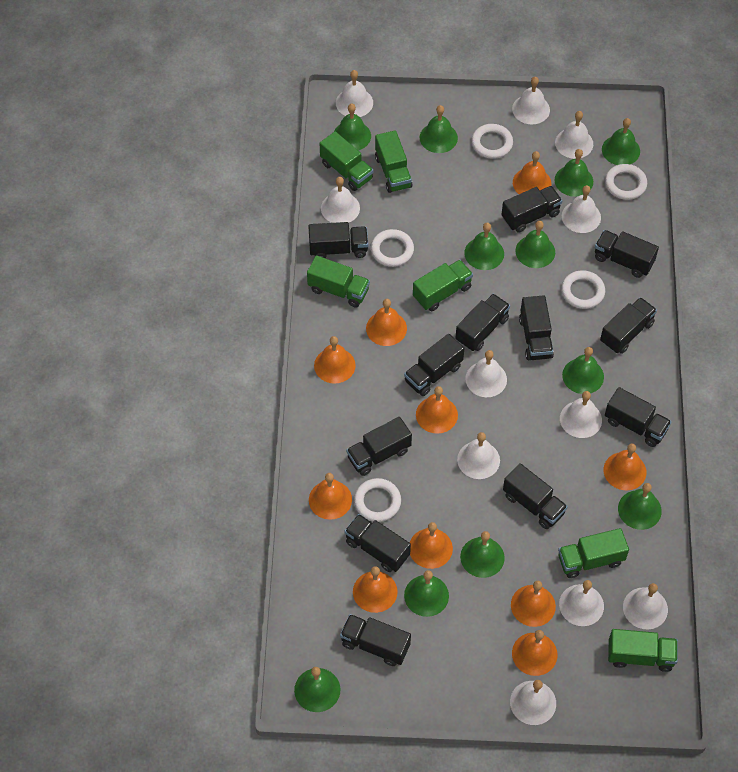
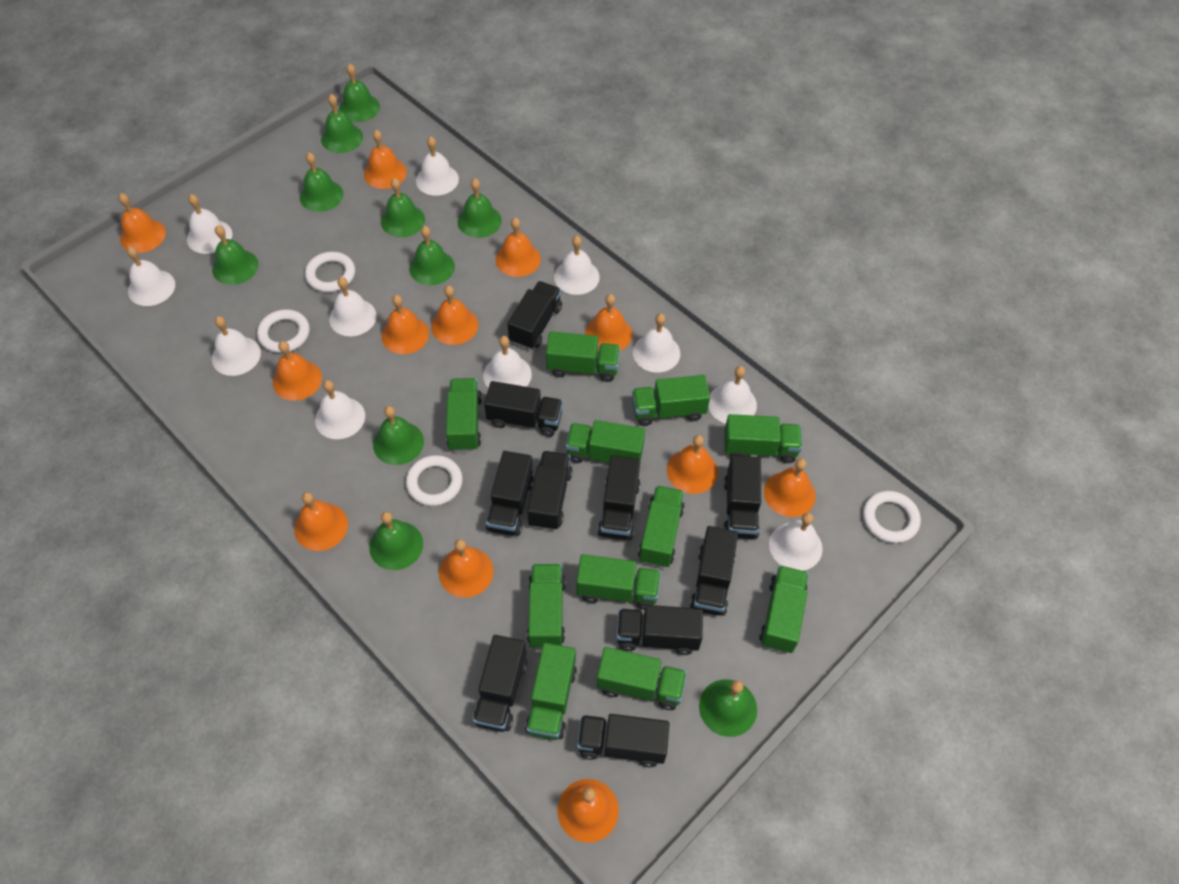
black truck: 12 -> 10
green bell: 11 -> 10
green truck: 6 -> 11
orange bell: 10 -> 12
white ring: 5 -> 4

